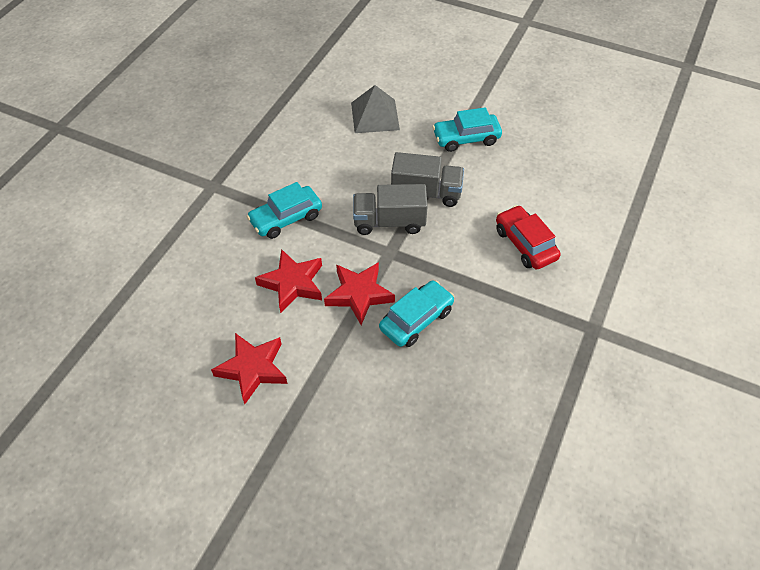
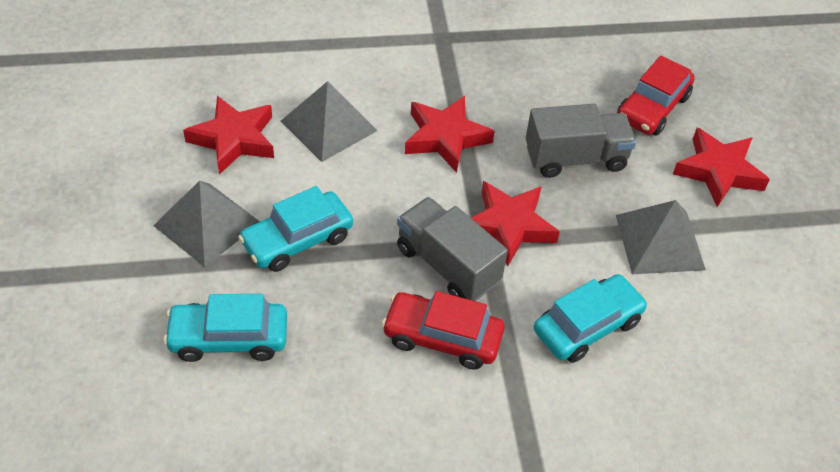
grey pyramid: 1 -> 3
red car: 1 -> 2
red star: 3 -> 4

